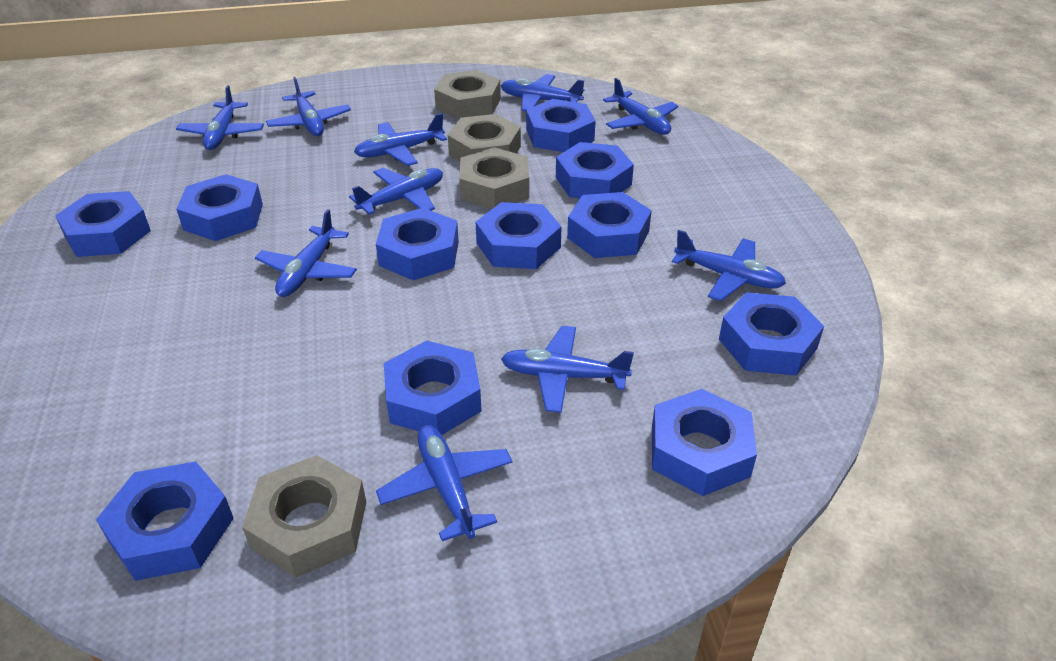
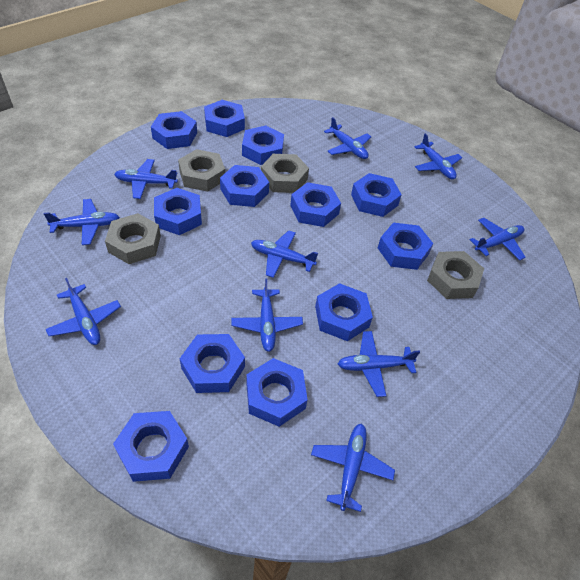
blue nut: 11 -> 12

